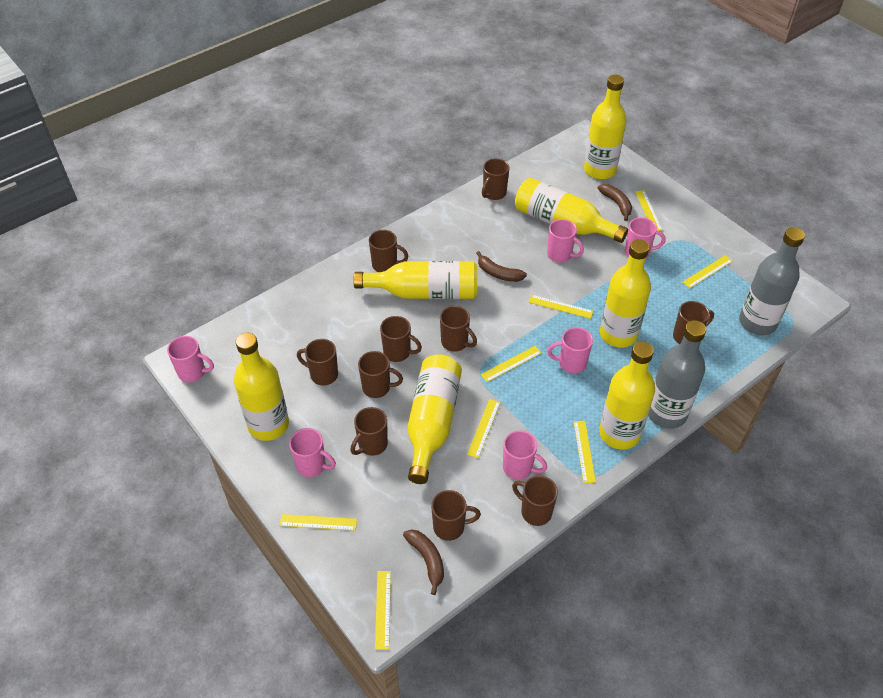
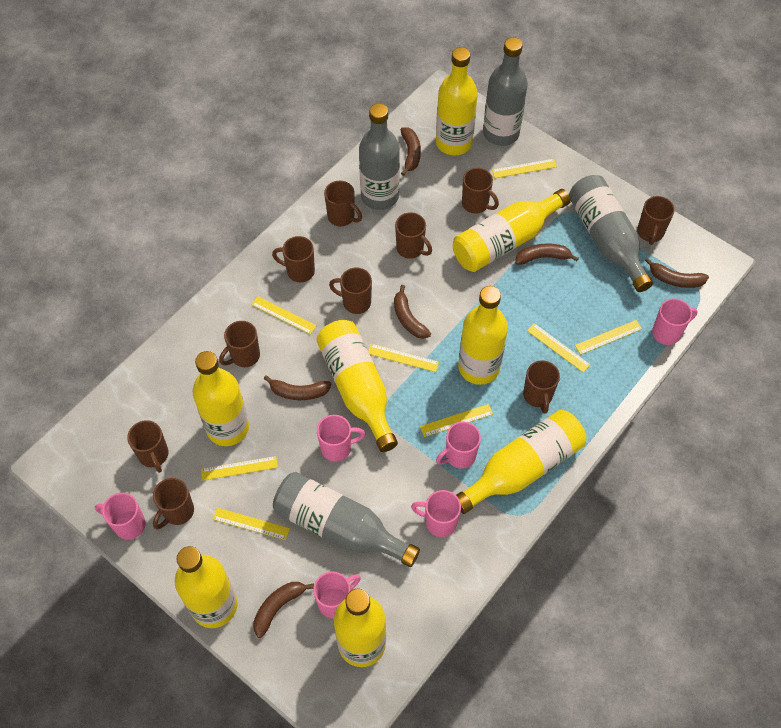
brown banana: 3 -> 6
grey bottle: 2 -> 4
yellow bottle: 7 -> 8

